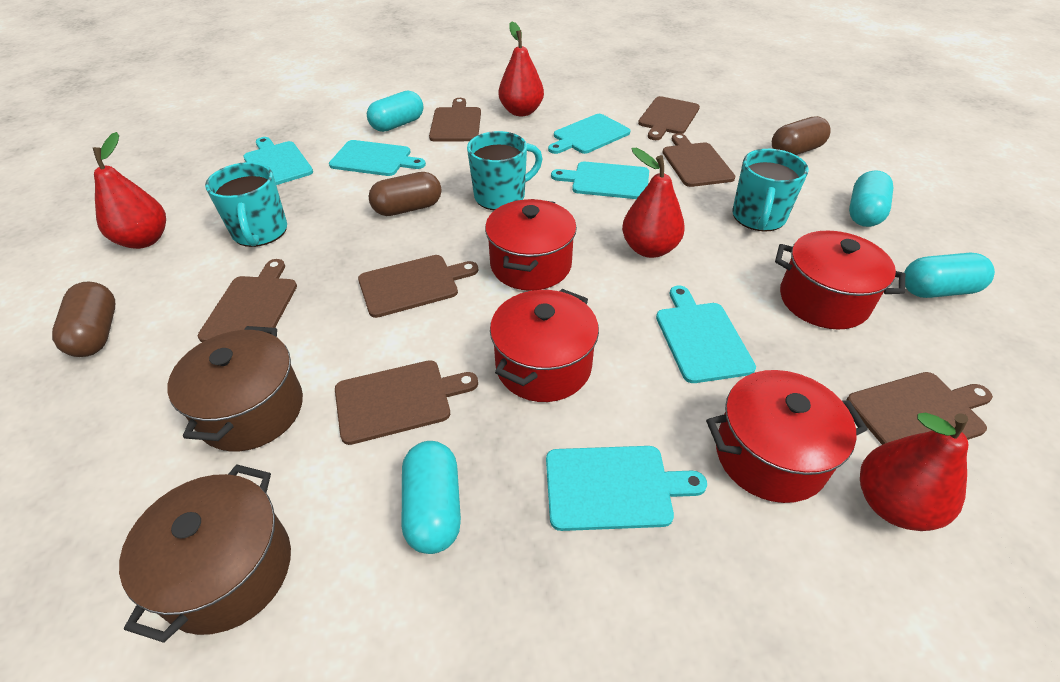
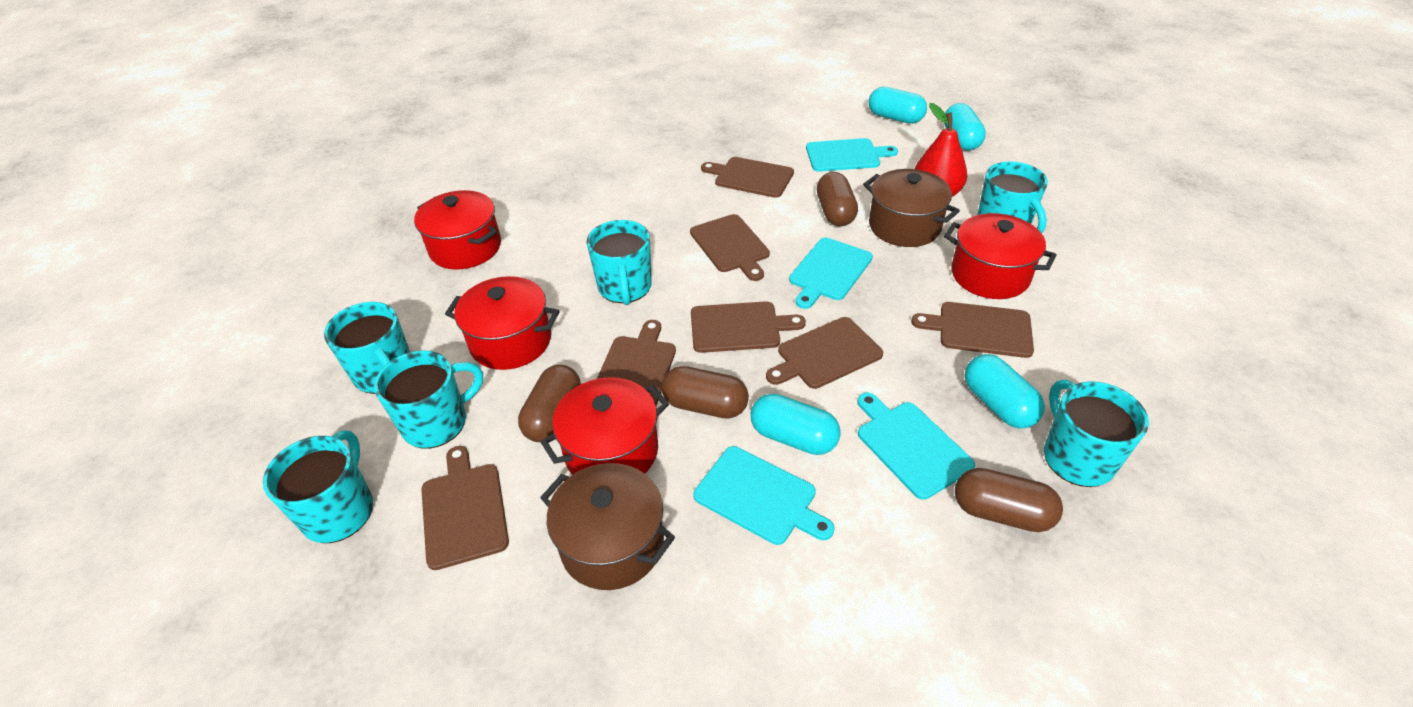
brown capsule: 3 -> 4
red pear: 4 -> 1
turquoise cutting board: 6 -> 4
turquoise mug: 3 -> 6

